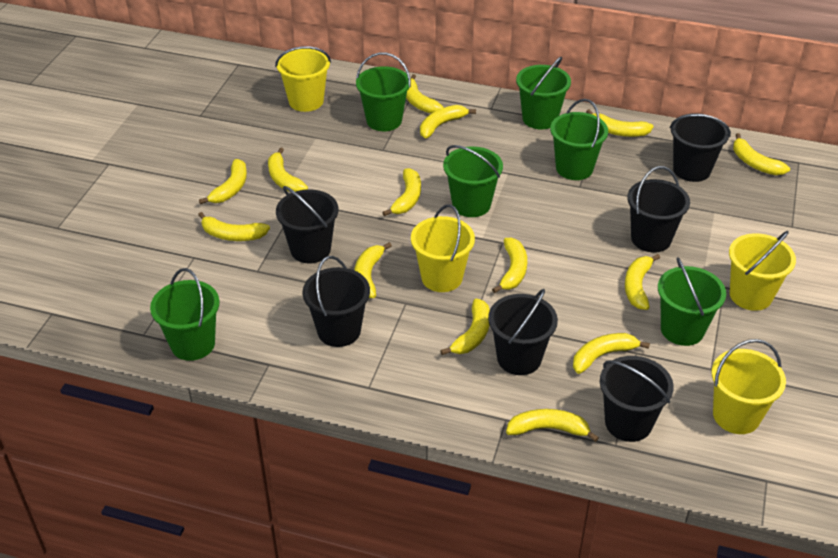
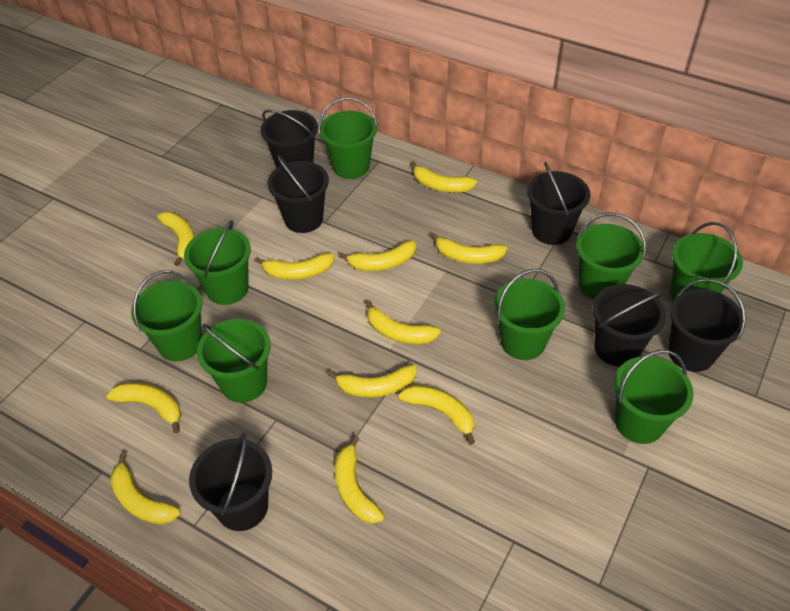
green bucket: 6 -> 8
yellow banana: 14 -> 11
yellow bucket: 4 -> 0

